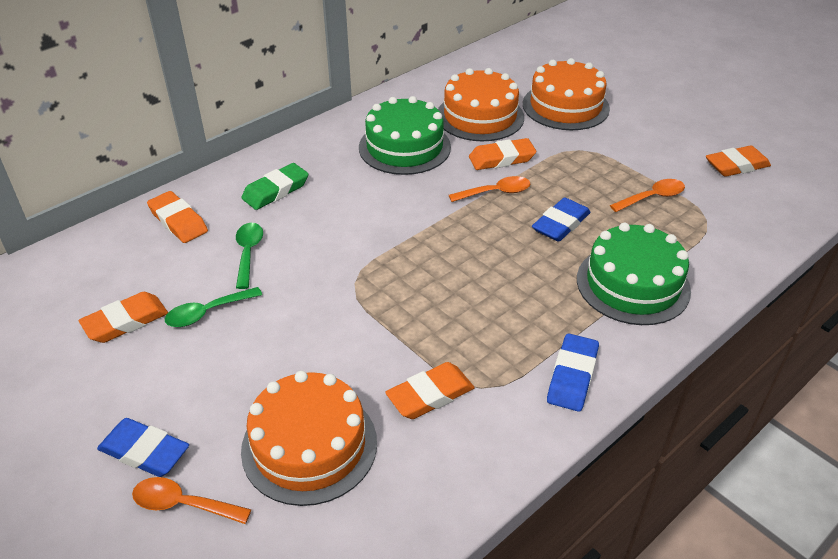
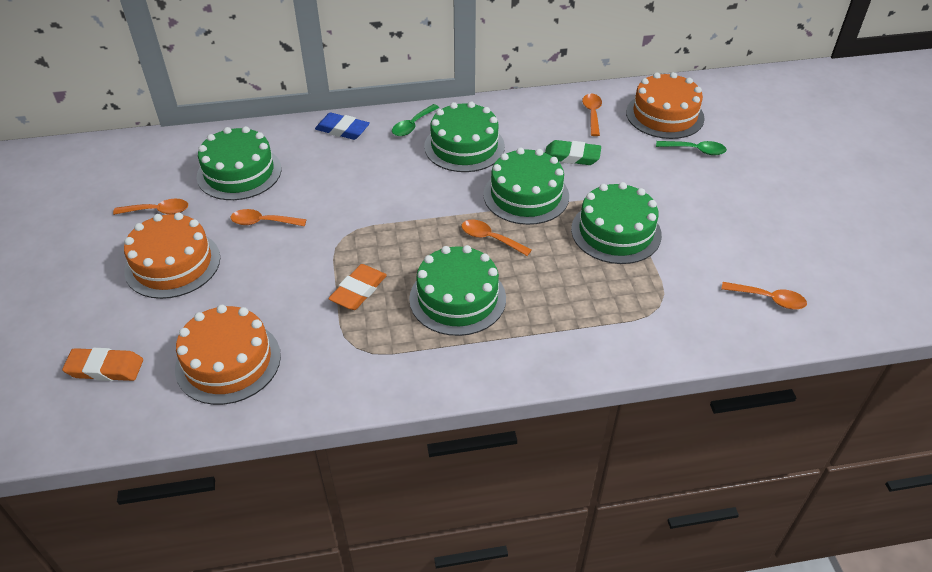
blue eraser: 3 -> 1
green cake: 2 -> 5
orange eraser: 5 -> 2
orange spoon: 3 -> 5

